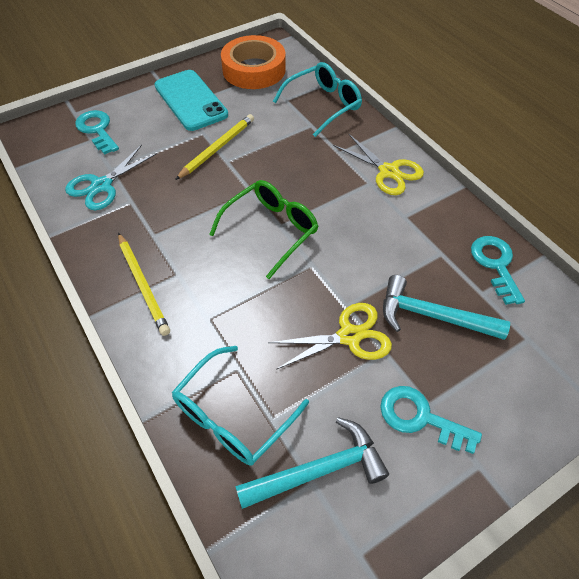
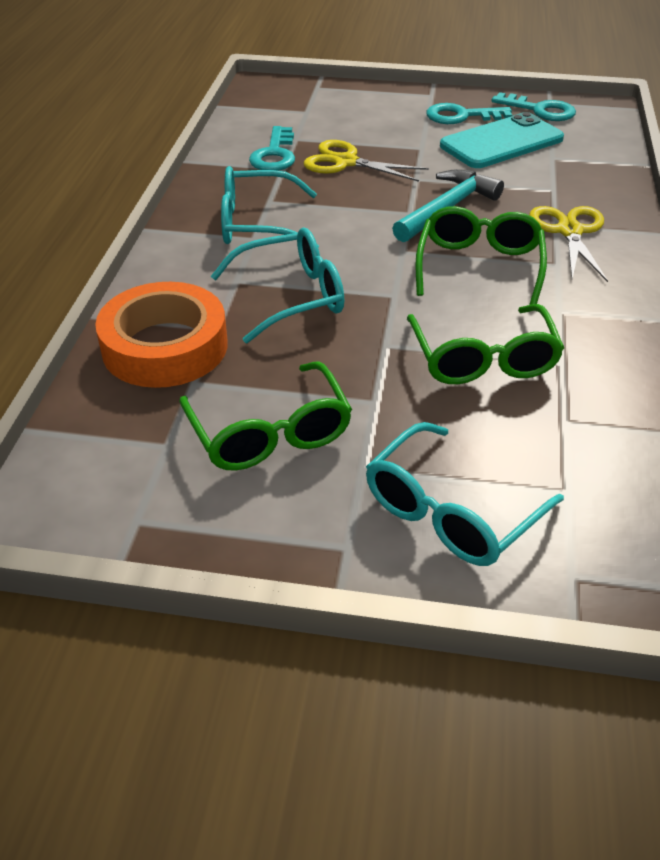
green glasses: 1 -> 3
turquoise glasses: 2 -> 3
turquoise hammer: 2 -> 1
turquoise scissors: 1 -> 0
yellow pencil: 2 -> 0

